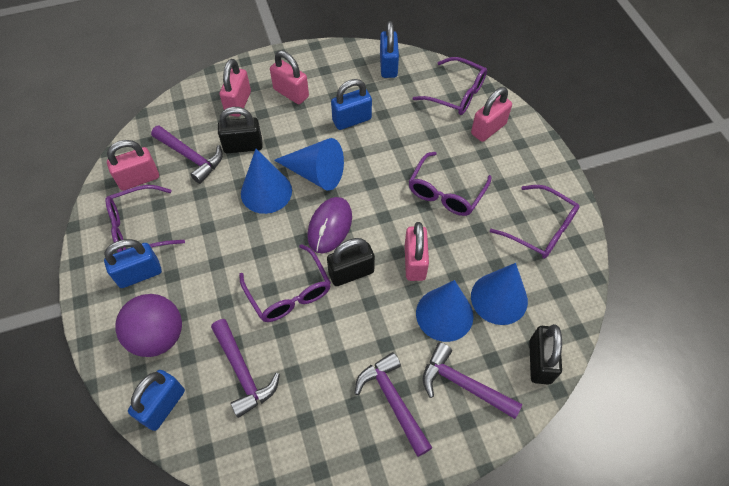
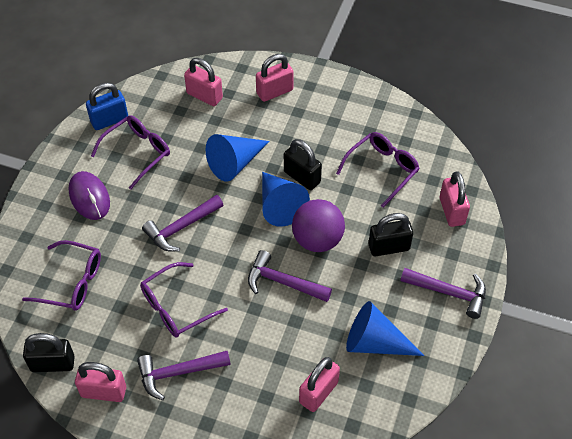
blue cone: 4 -> 3
blue padlock: 4 -> 1
purple glasses: 5 -> 4

